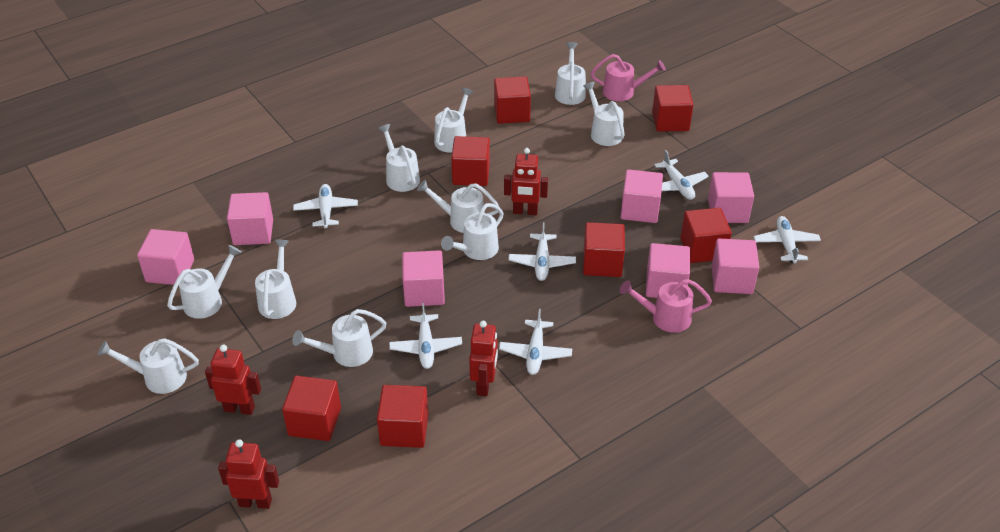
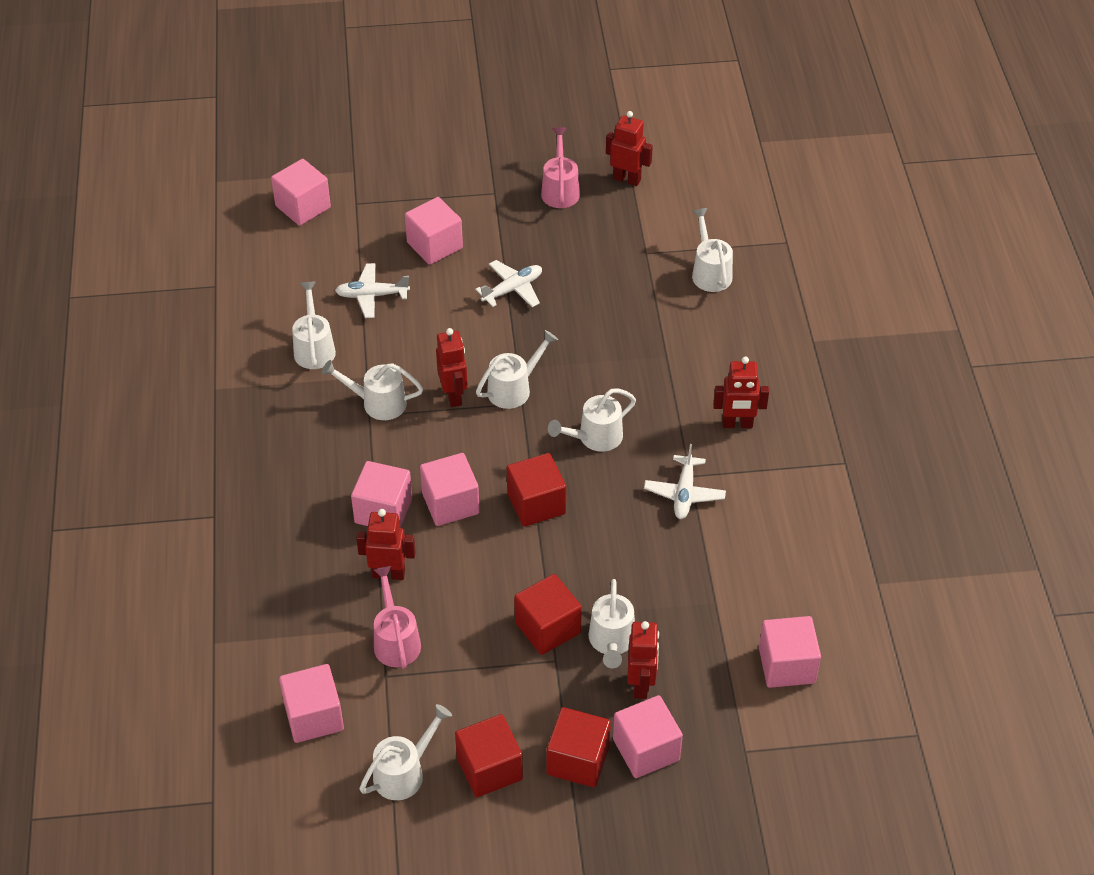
red cube: 7 -> 4
red robot: 4 -> 5
white plane: 6 -> 3
white watering can: 10 -> 7

